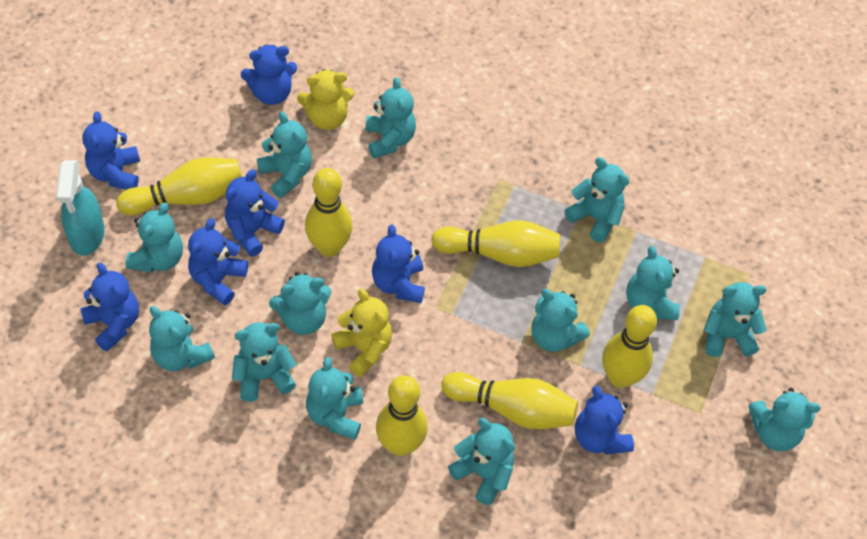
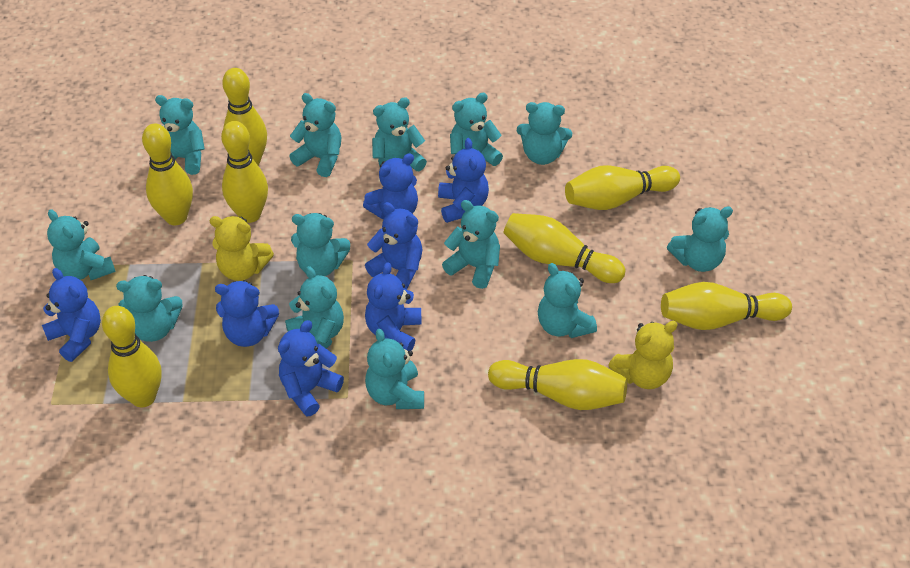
turquoise spray bottle: 1 -> 0
yellow bowling pin: 6 -> 8

